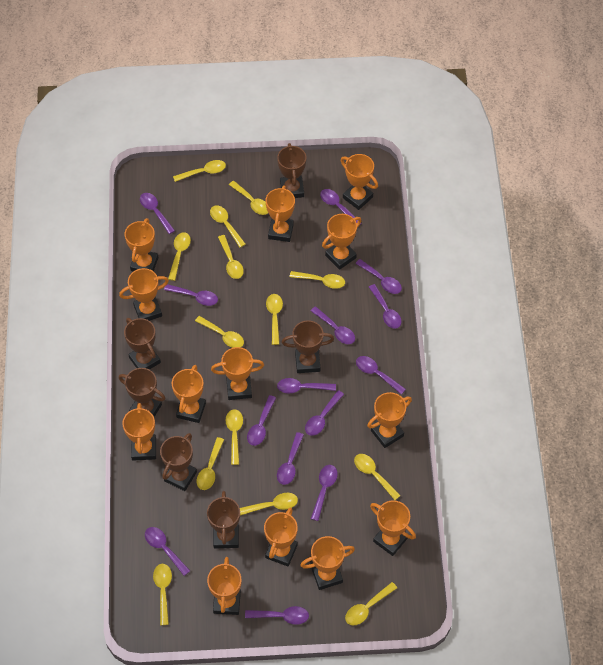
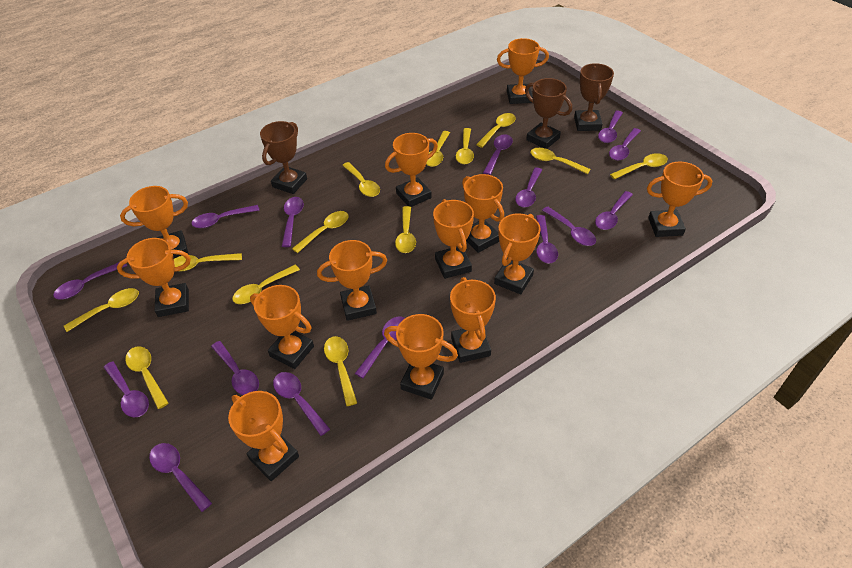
brown trophy: 6 -> 3
purple spoon: 14 -> 15
yellow spoon: 14 -> 13

